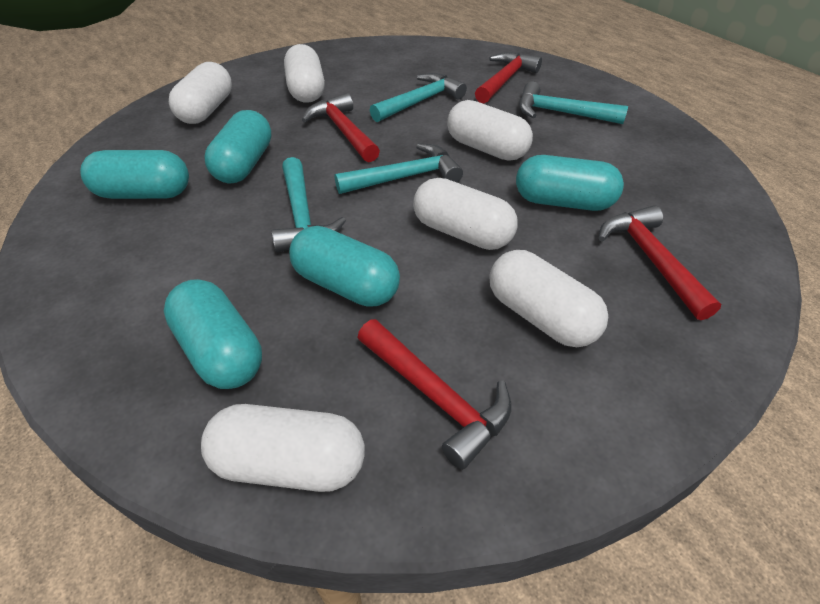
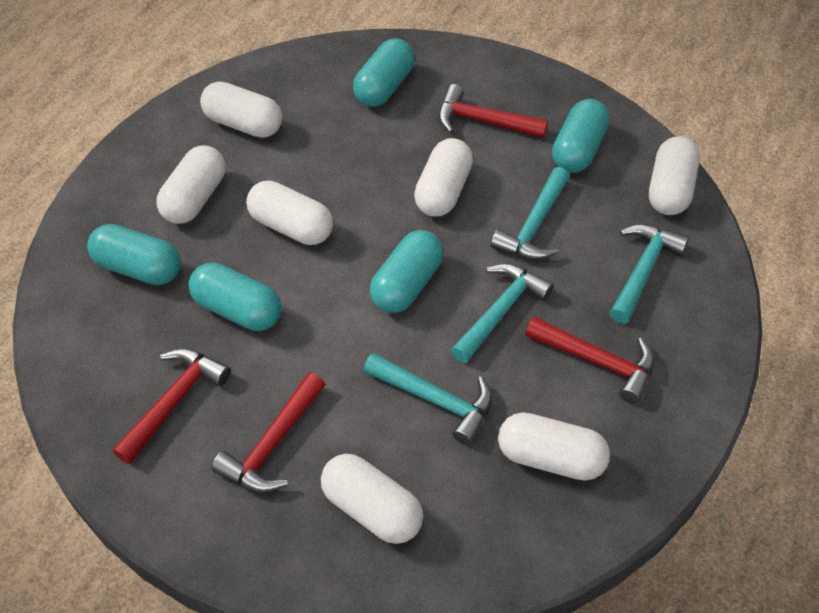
white capsule: 6 -> 7

